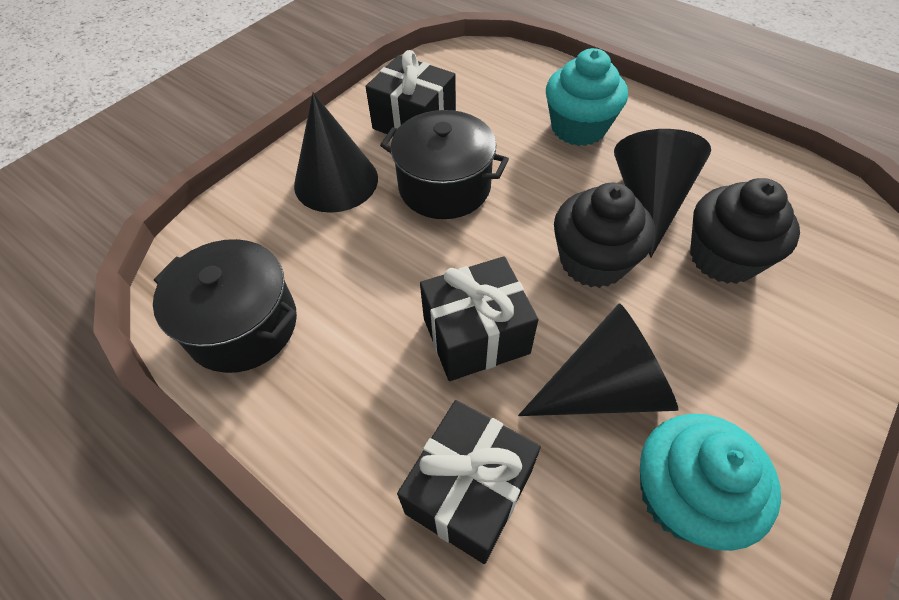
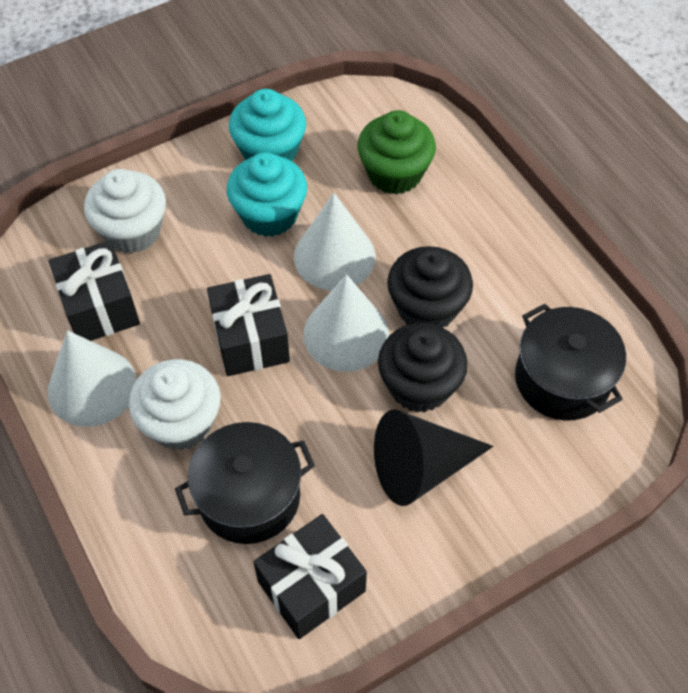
black cone: 3 -> 1
green cupcake: 0 -> 1
white cone: 0 -> 3
white cupcake: 0 -> 2

